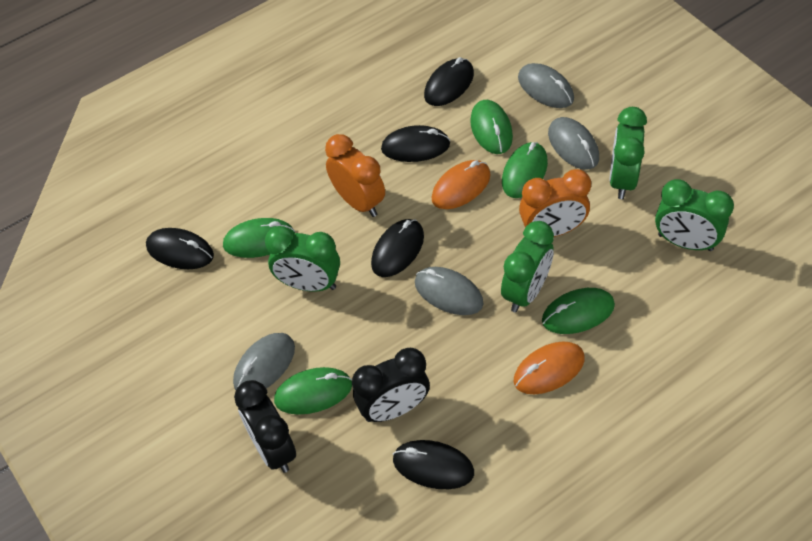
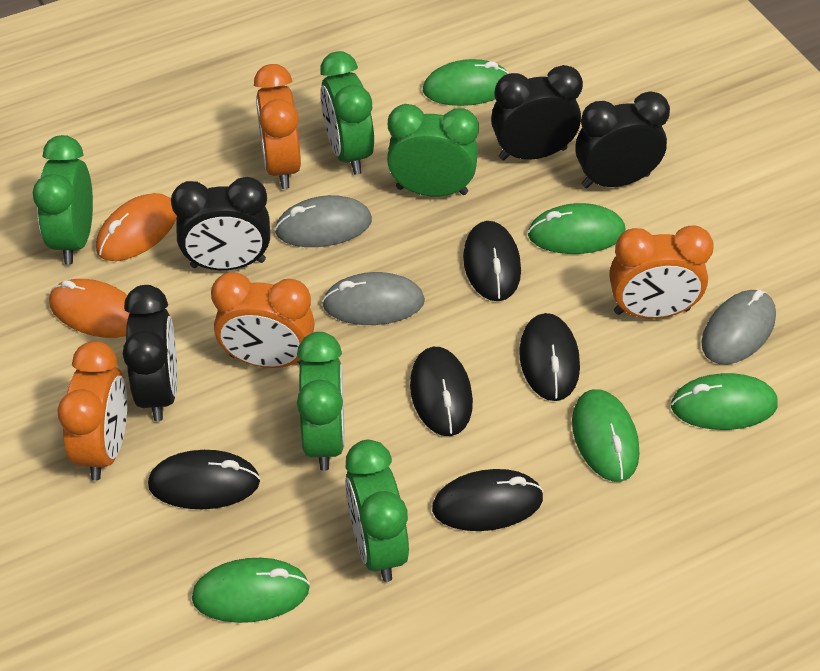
black clock: 2 -> 4
green clock: 4 -> 5
grey mouse: 4 -> 3
orange clock: 2 -> 4

